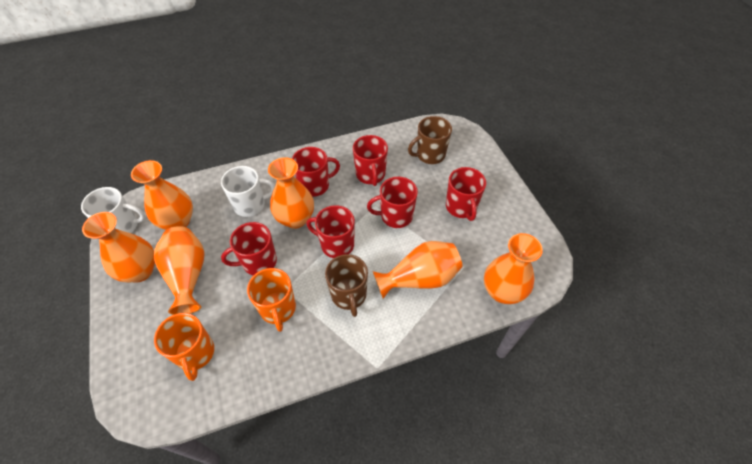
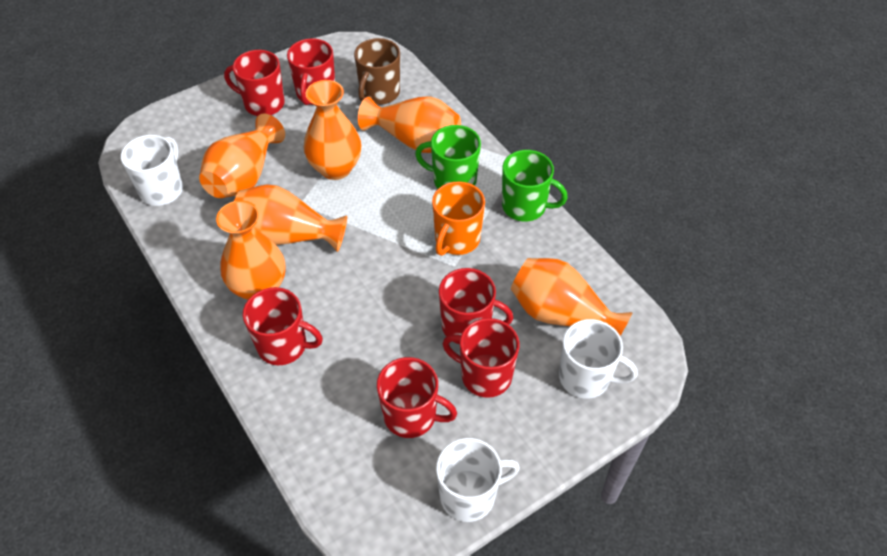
brown mug: 2 -> 1
green mug: 0 -> 2
orange mug: 2 -> 1
white mug: 2 -> 3

